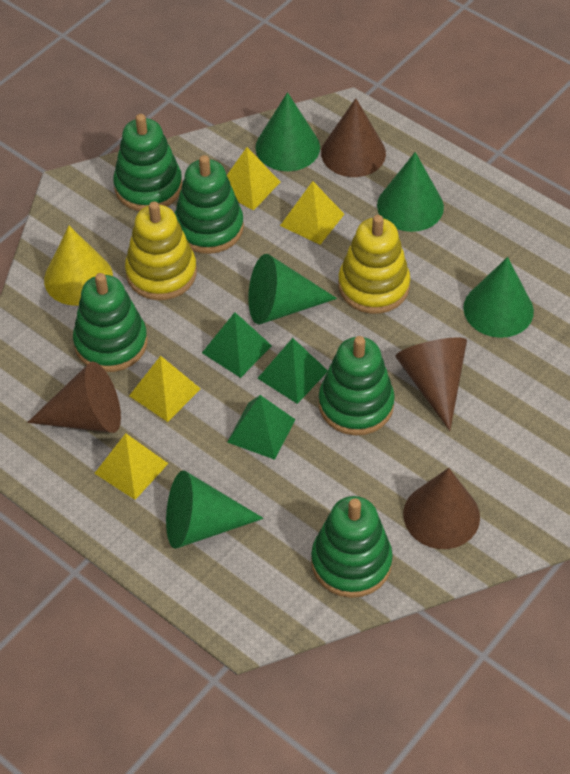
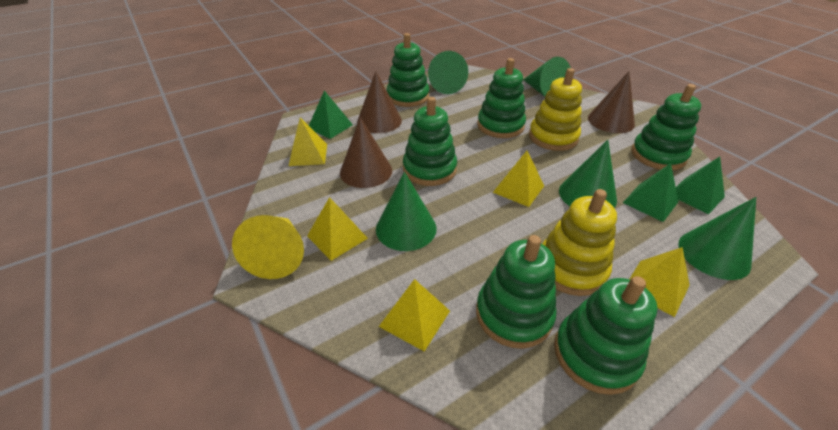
brown cone: 4 -> 3
green stacking toy: 5 -> 6
yellow pyramid: 4 -> 5

